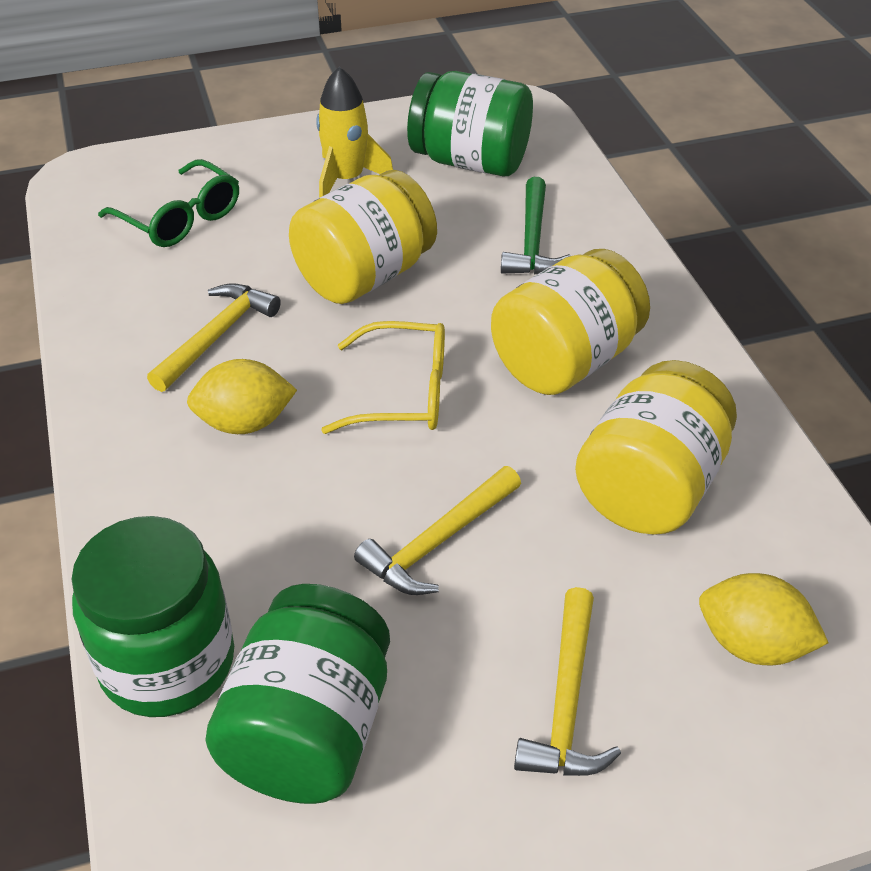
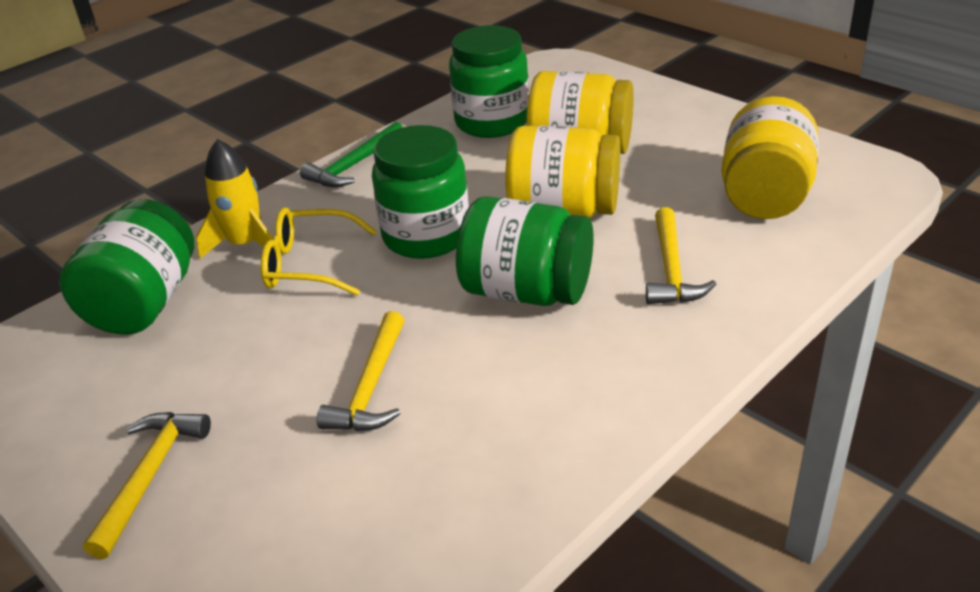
green glasses: 1 -> 0
green jar: 3 -> 4
yellow lemon: 2 -> 0

